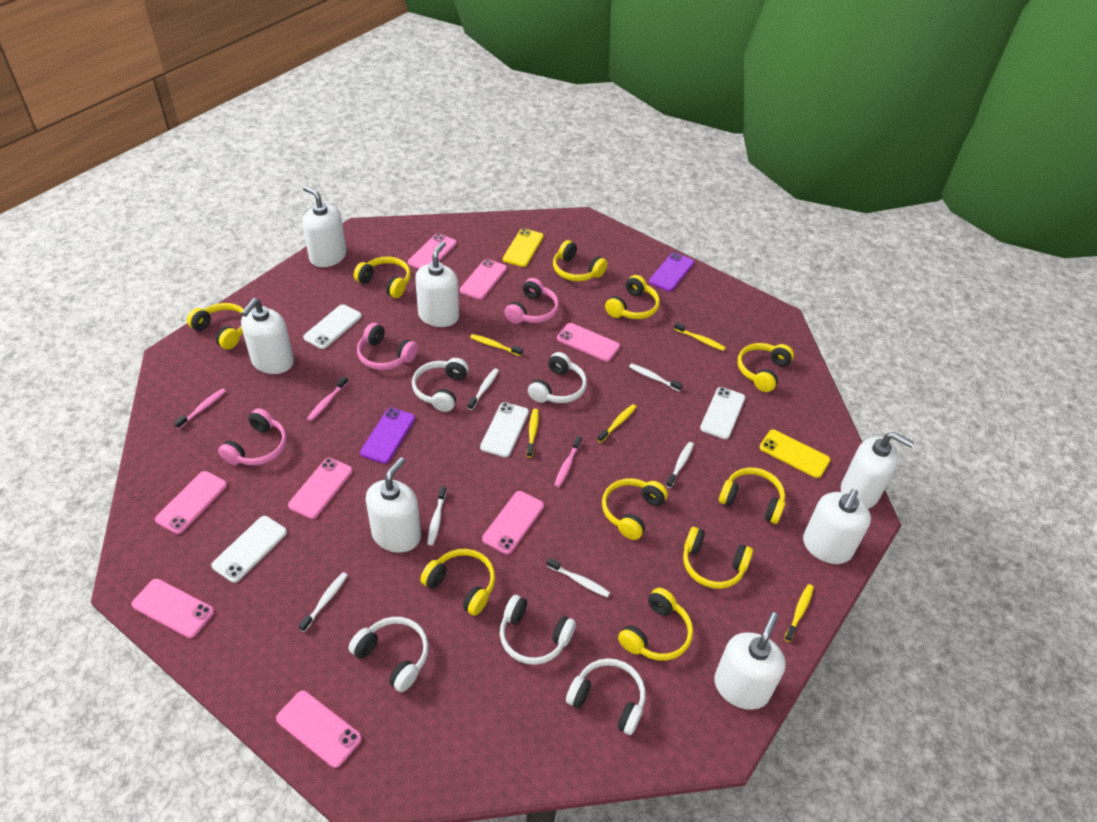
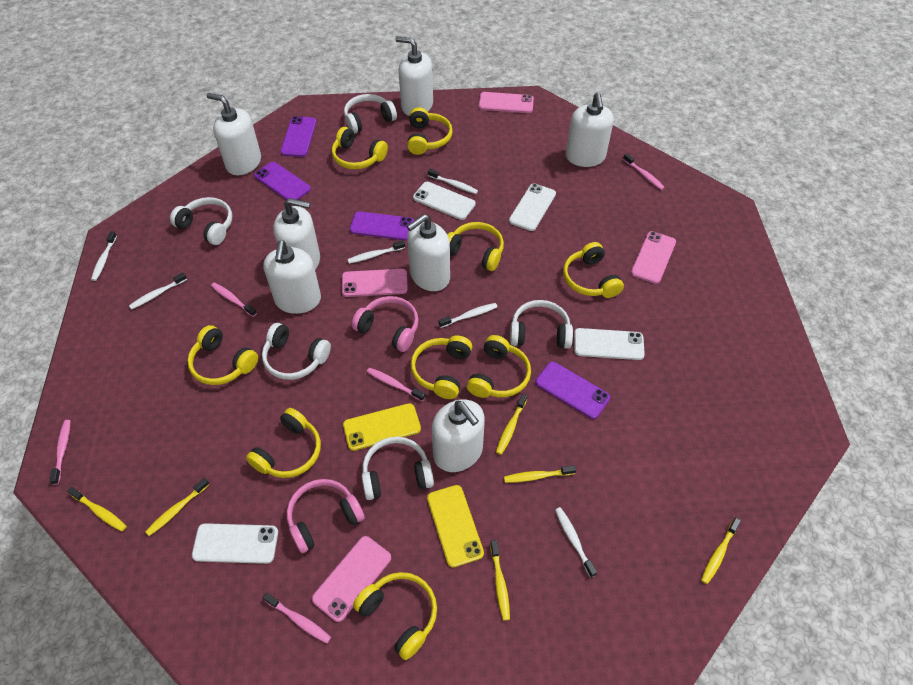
pink headphones: 3 -> 2
pink phone: 8 -> 4
pink toothbrush: 3 -> 5
purple phone: 2 -> 4
yellow headphones: 10 -> 9
yellow toothbrush: 5 -> 6

